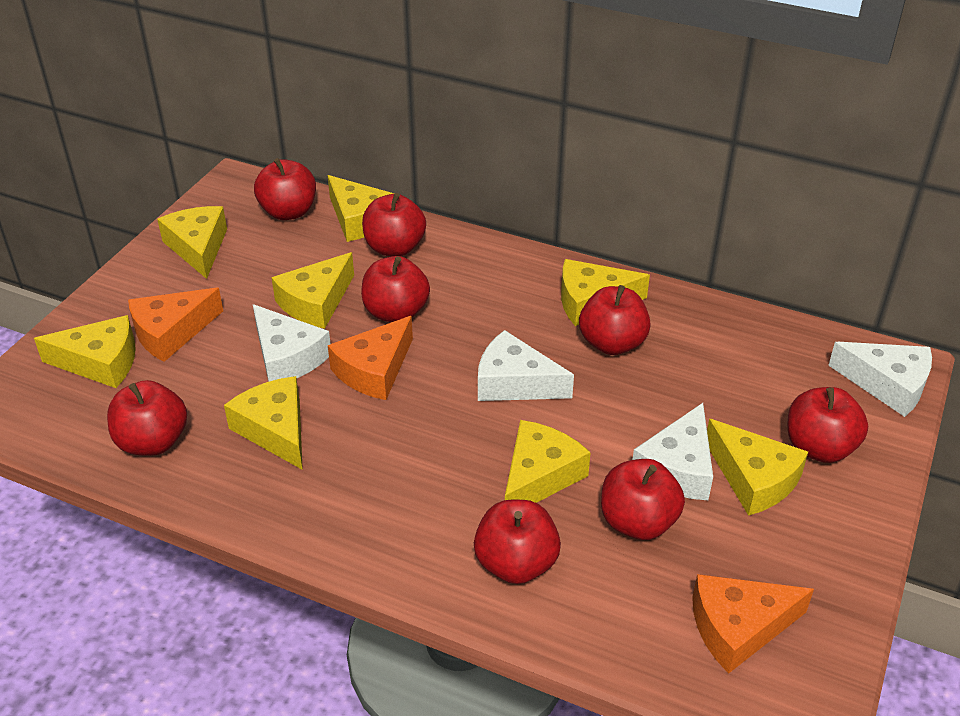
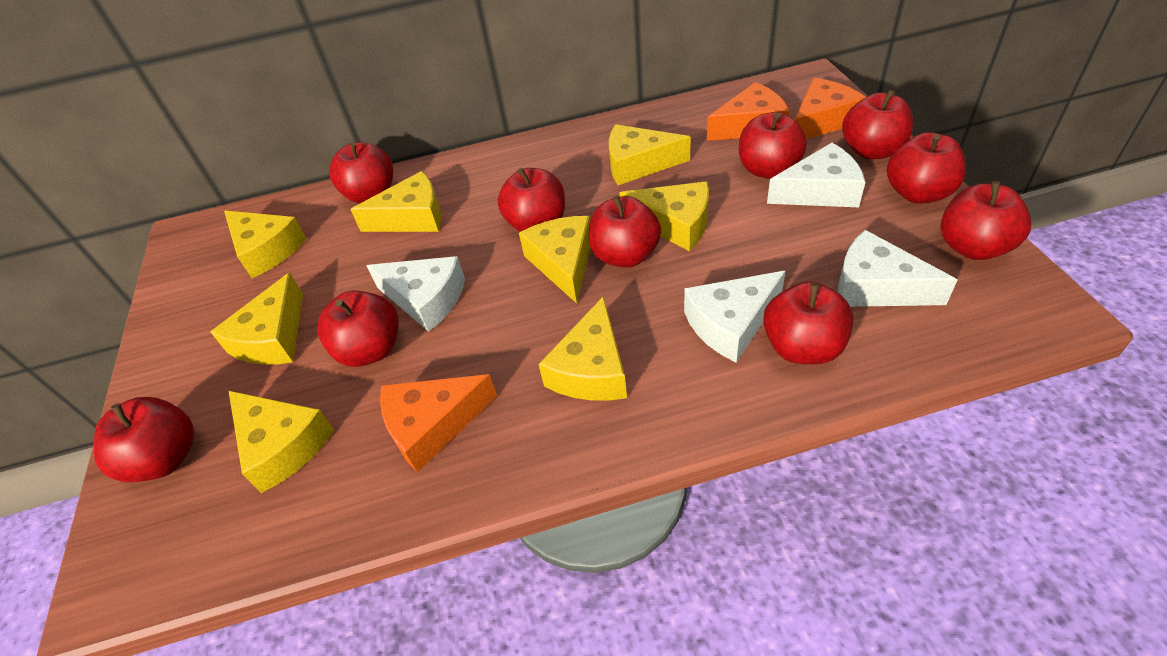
red apple: 8 -> 10

